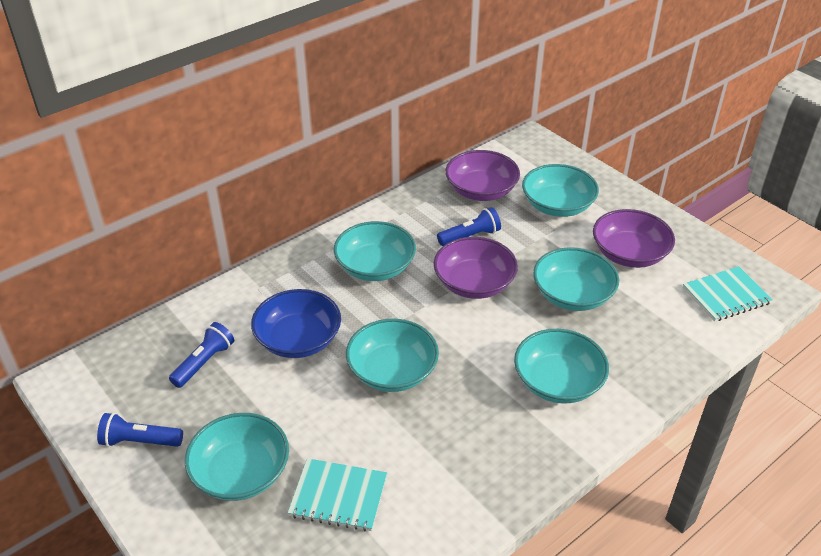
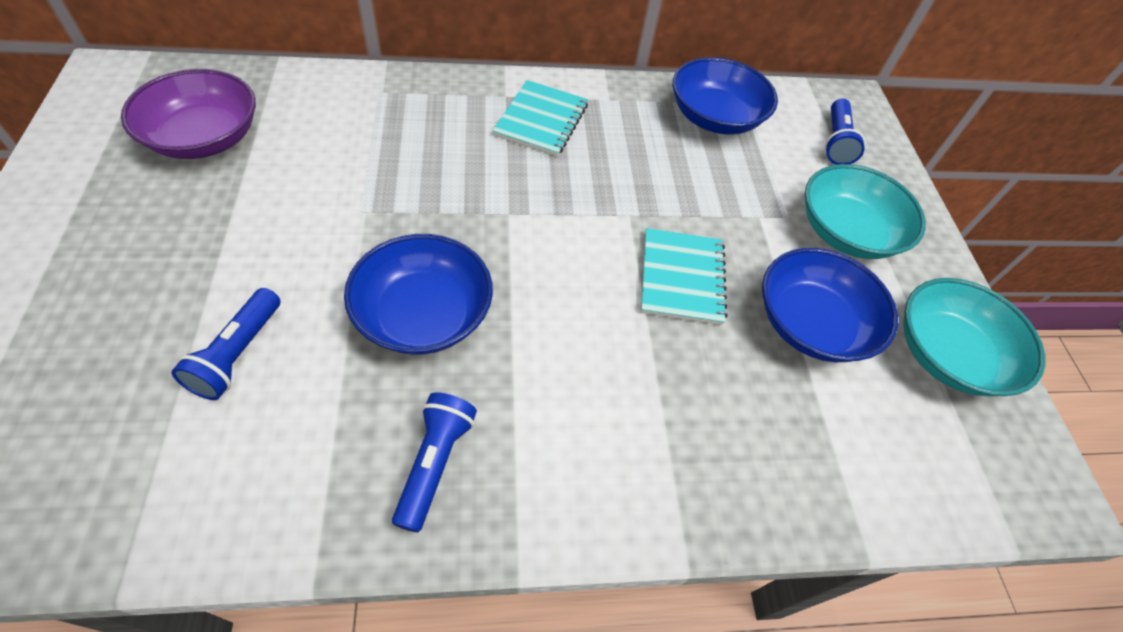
blue bowl: 1 -> 3
purple bowl: 3 -> 1
turquoise bowl: 6 -> 2

